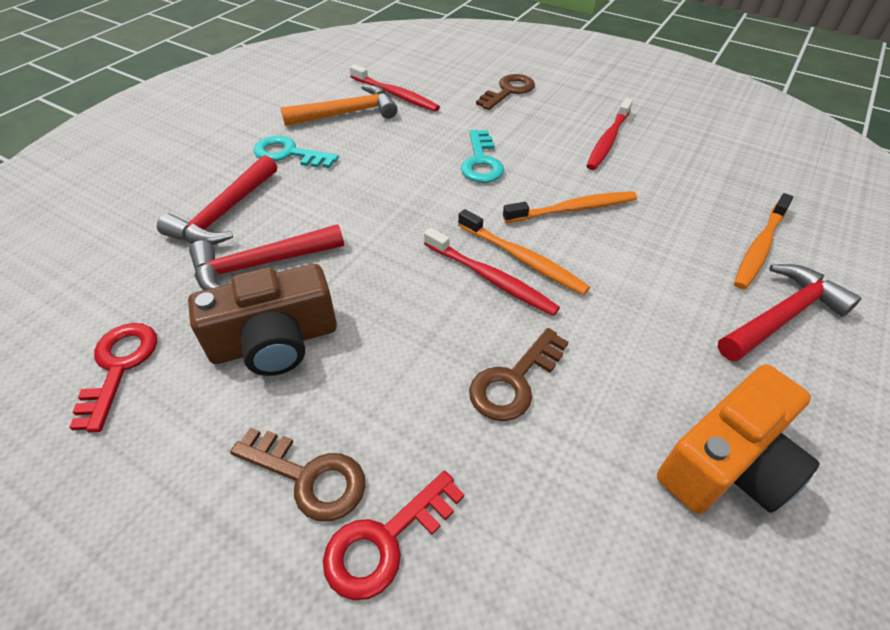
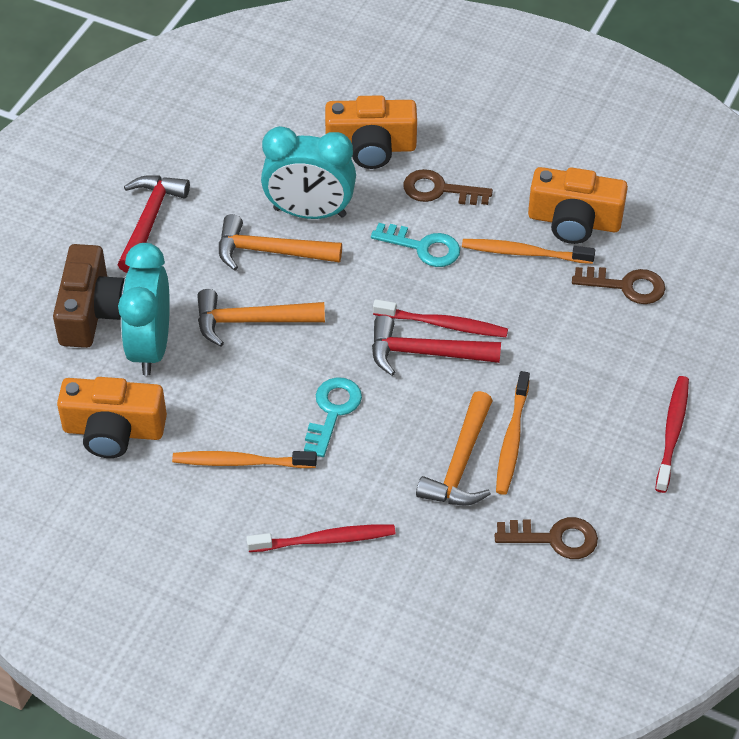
orange camera: 1 -> 3
orange hammer: 1 -> 3
red hammer: 3 -> 2
red key: 2 -> 0
turquoise clock: 0 -> 2

